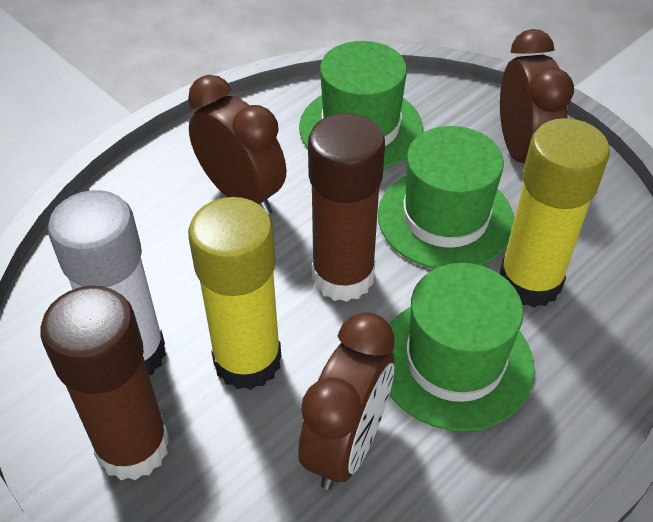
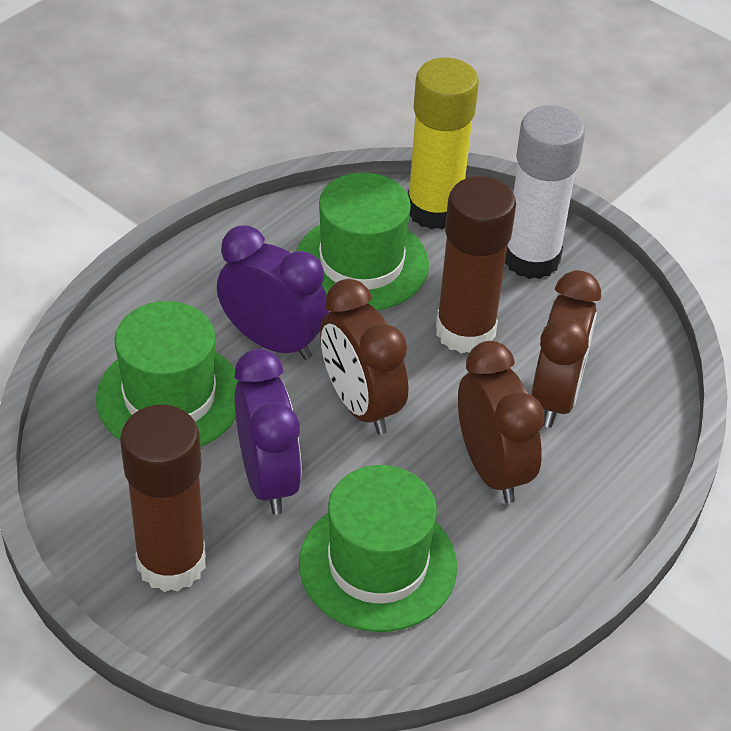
purple clock: 0 -> 2
yellow glue stick: 2 -> 1

